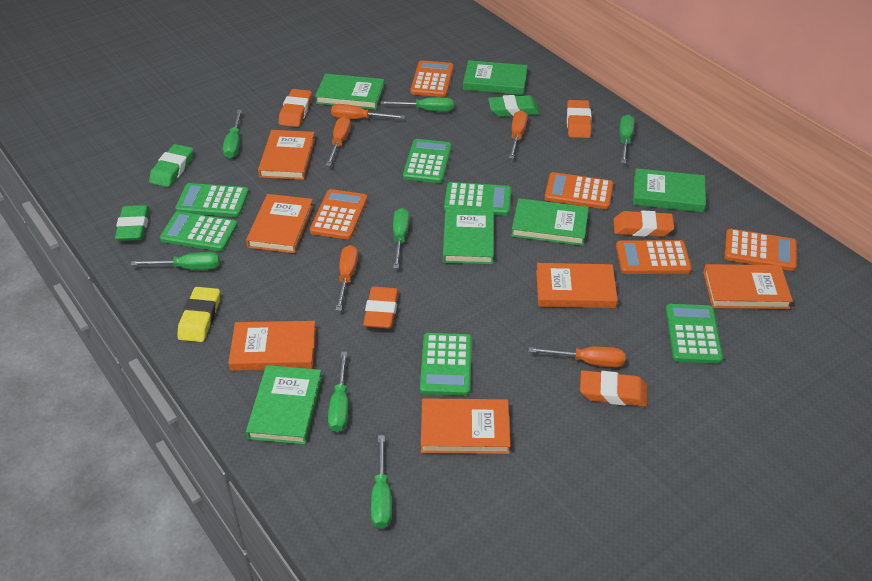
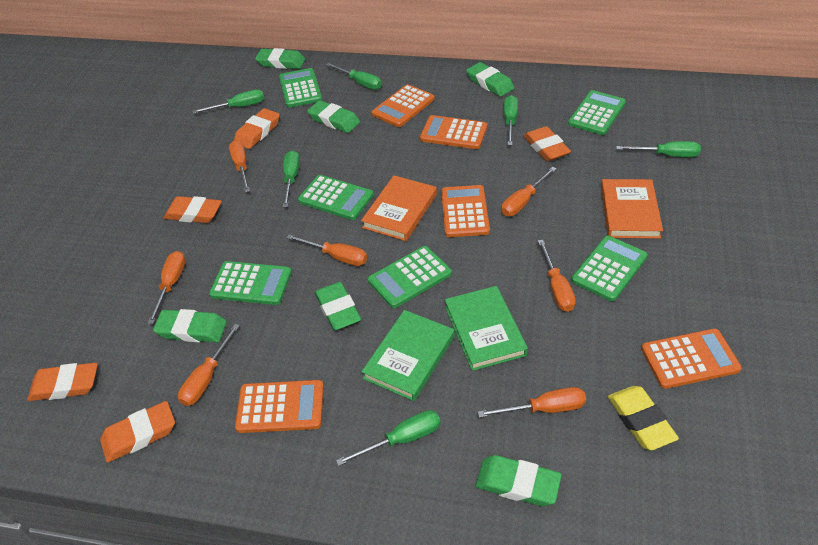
green book: 6 -> 2
green eraser: 3 -> 6
green screwdriver: 7 -> 6
orange book: 6 -> 2
orange screwdriver: 5 -> 7

